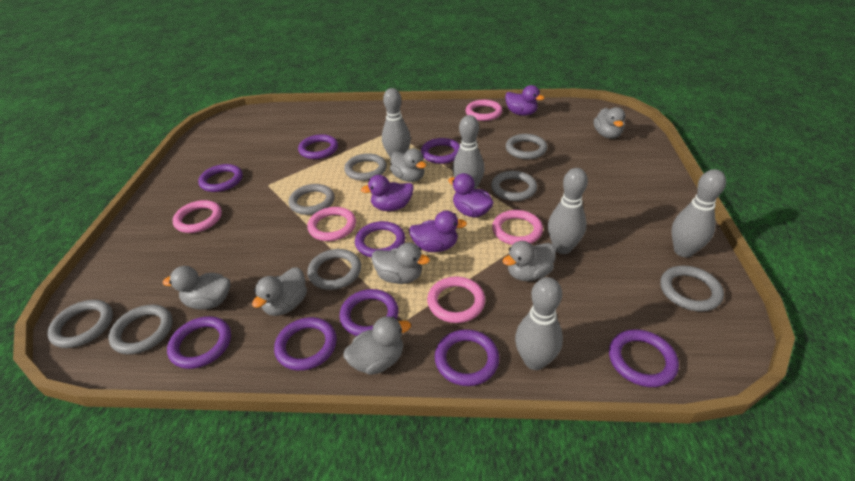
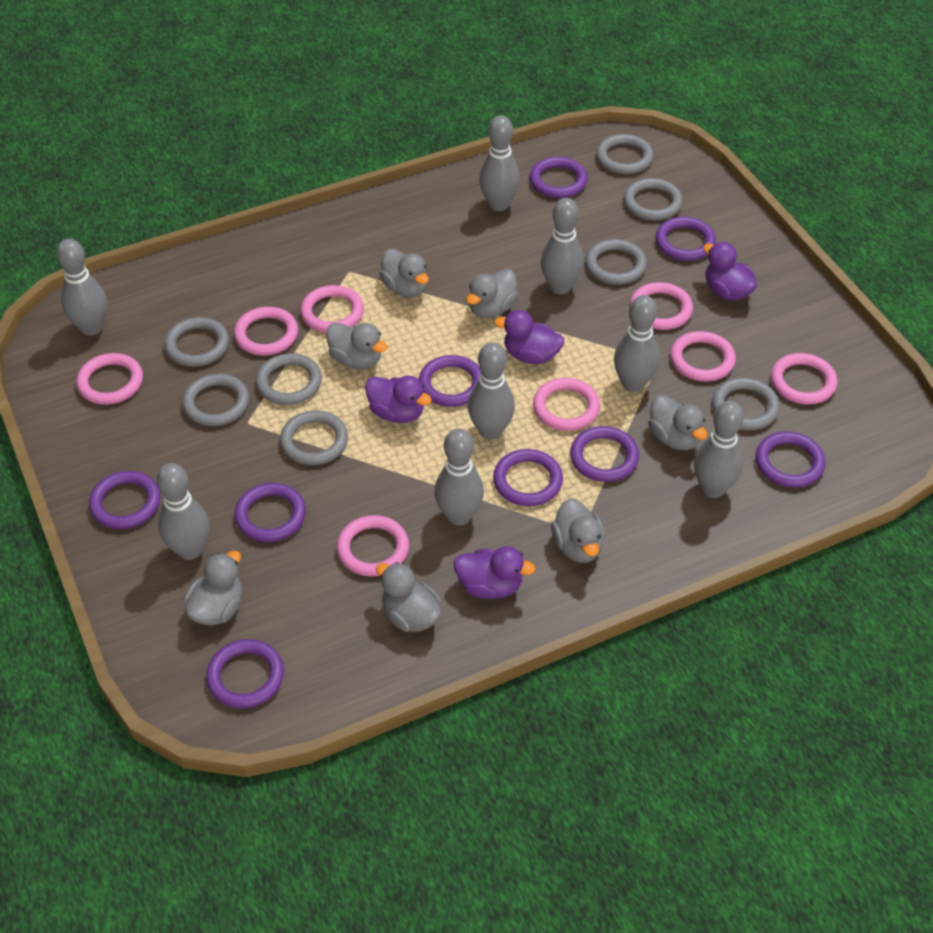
grey bowling pin: 5 -> 8
pink ring: 5 -> 8

